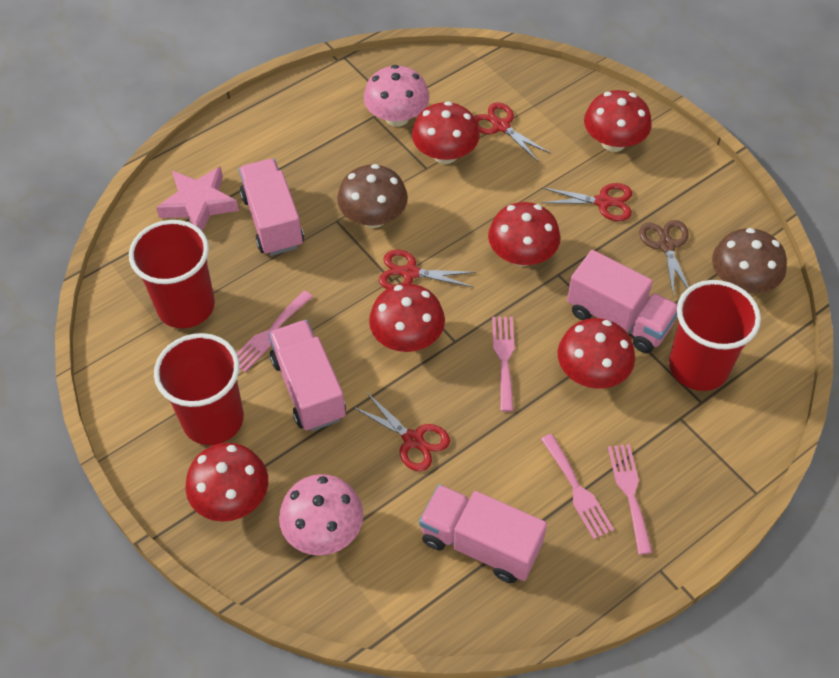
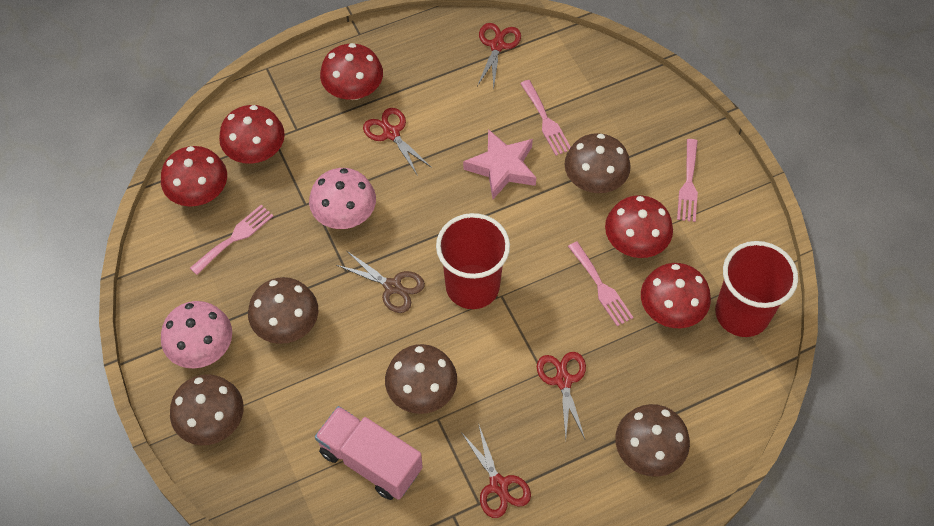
brown mushroom: 2 -> 5
pink truck: 4 -> 1
red cup: 3 -> 2
red mushroom: 6 -> 5

